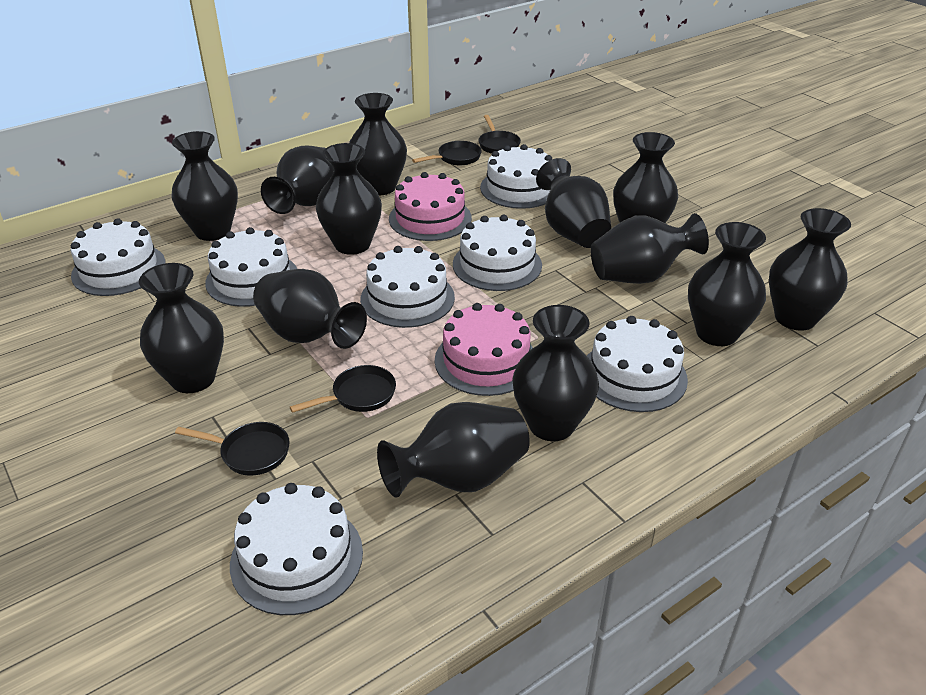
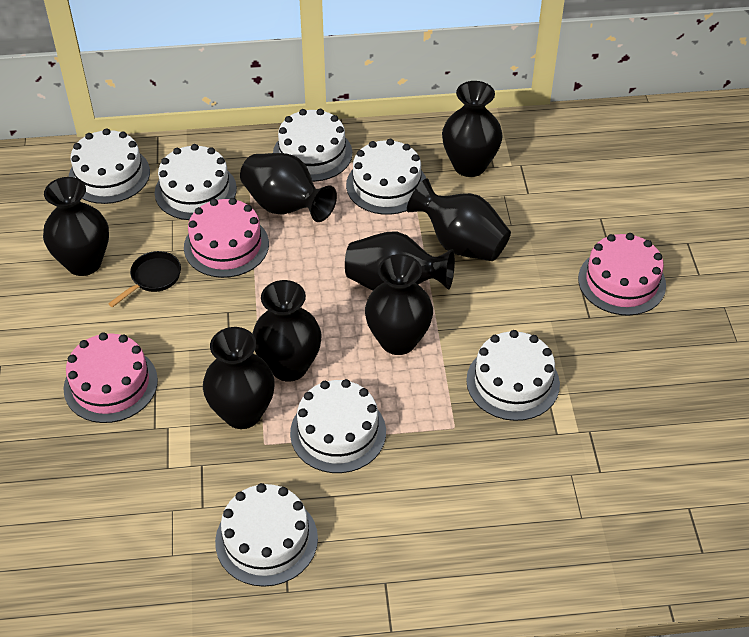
black pan: 4 -> 1
black vase: 13 -> 8
pink cake: 2 -> 3

